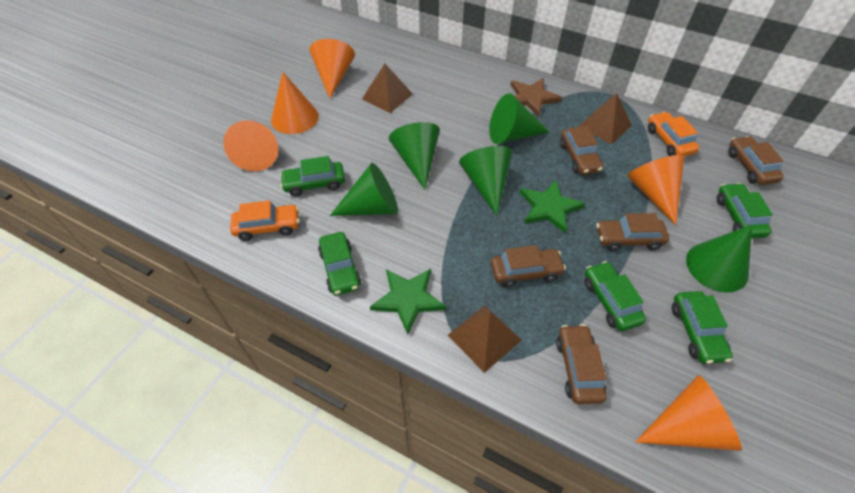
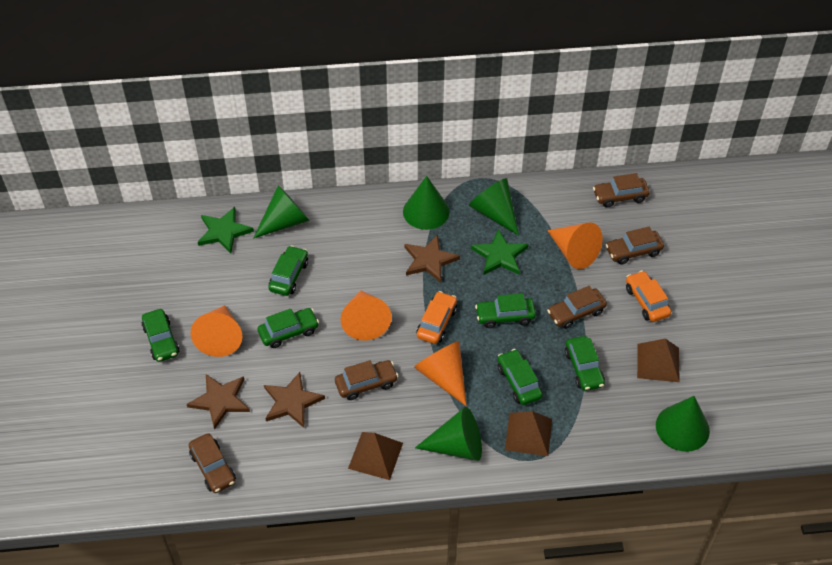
brown star: 1 -> 3
green car: 5 -> 6
orange cone: 5 -> 4

